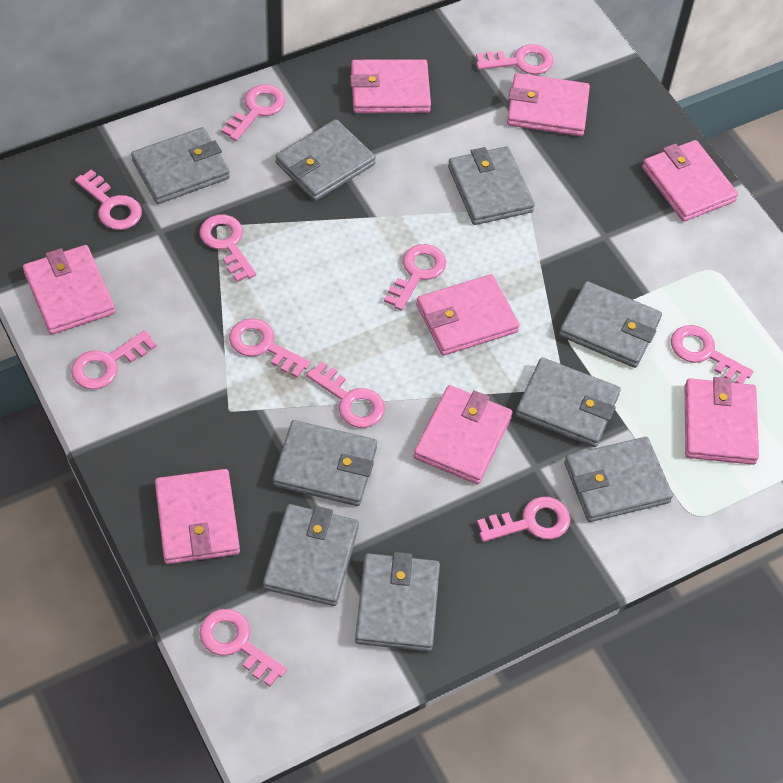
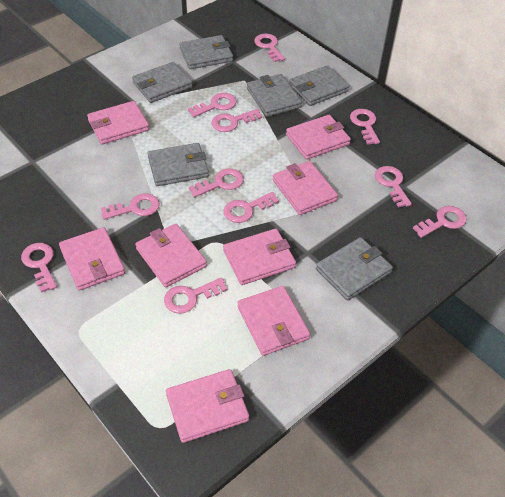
grey wallet: 9 -> 6

